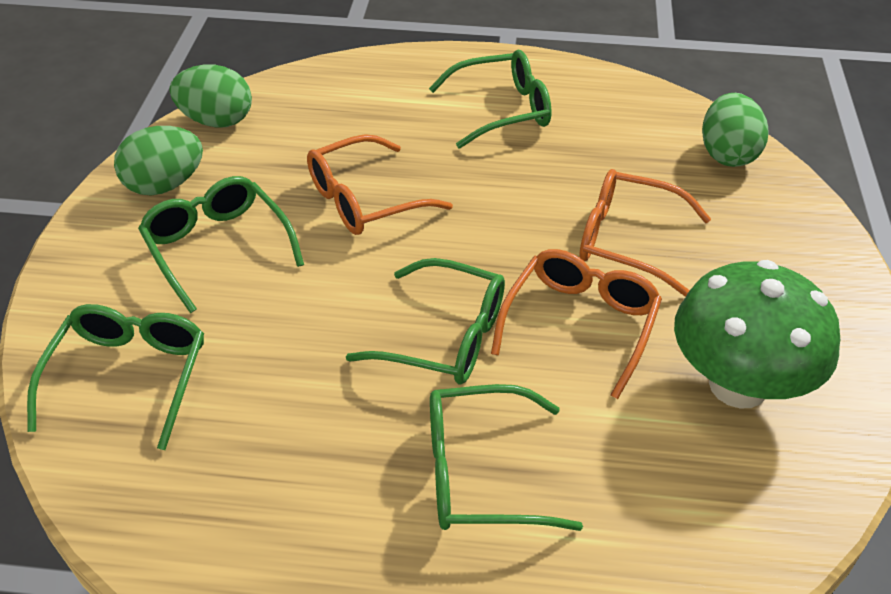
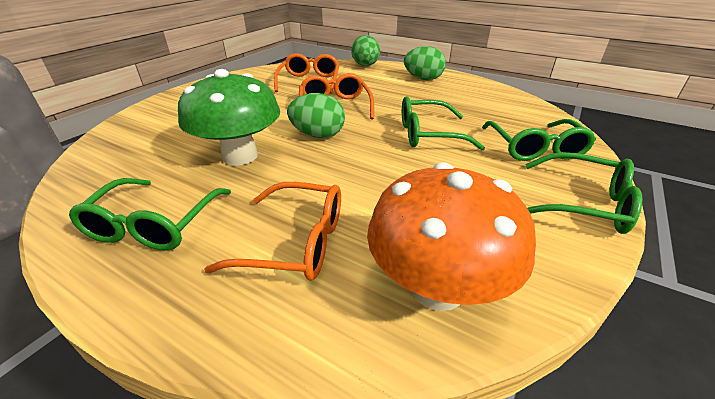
green glasses: 5 -> 4
orange mushroom: 0 -> 1

